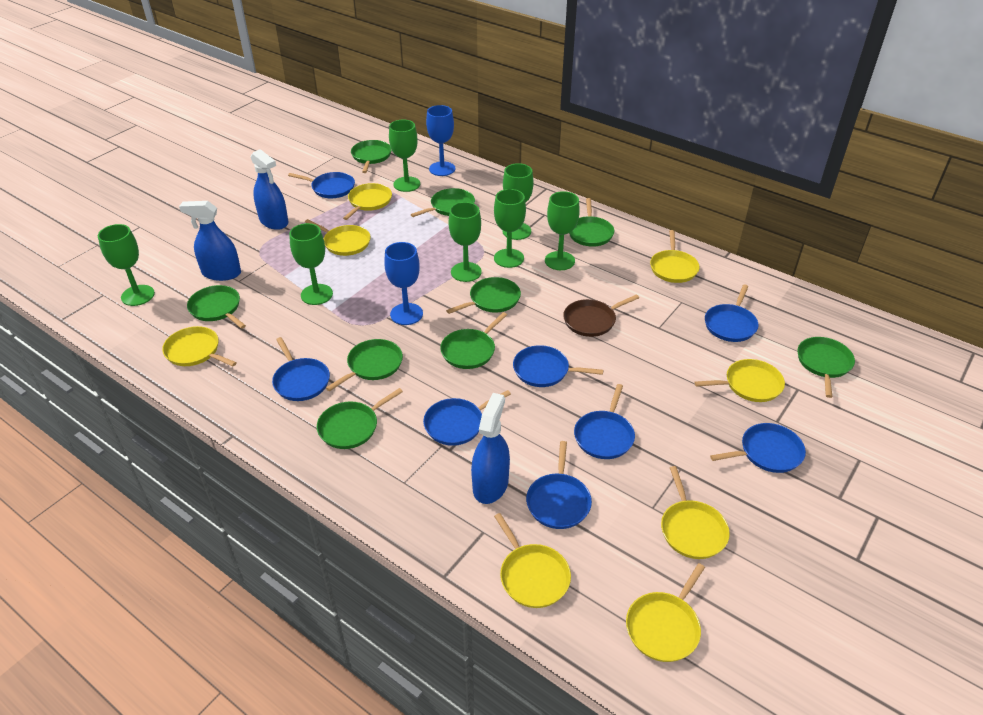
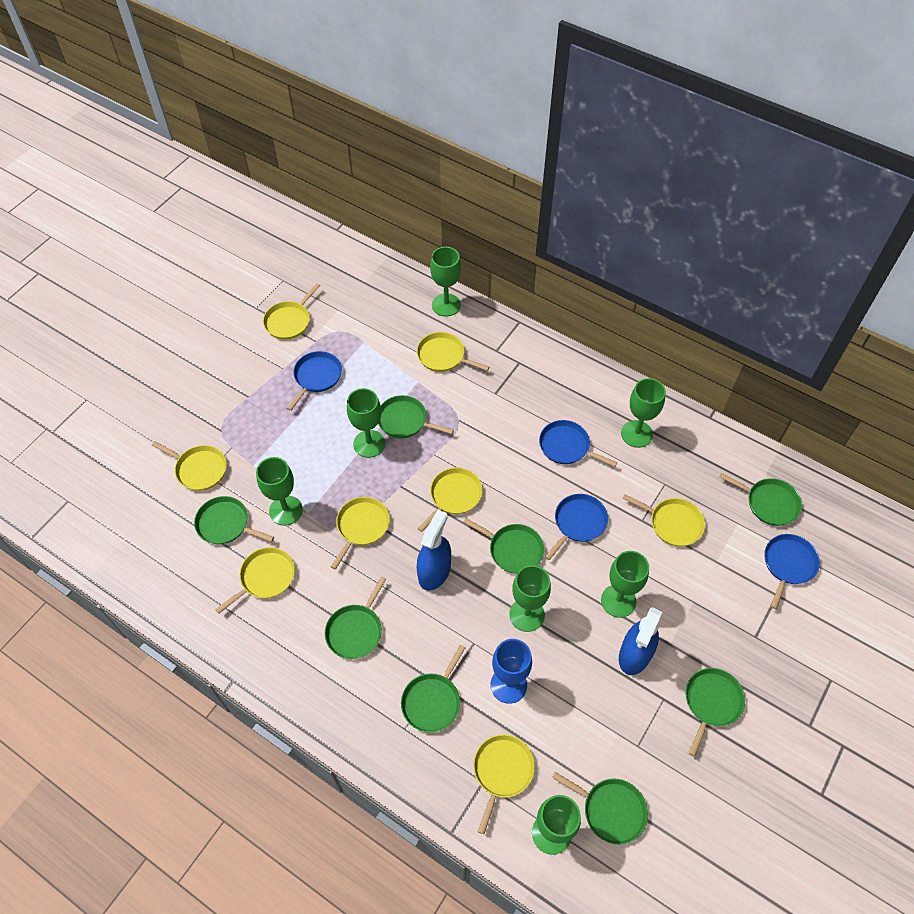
blue goblet: 2 -> 1
blue pan: 8 -> 4
blue spray bottle: 3 -> 2
brown pan: 1 -> 0
green pan: 9 -> 8

